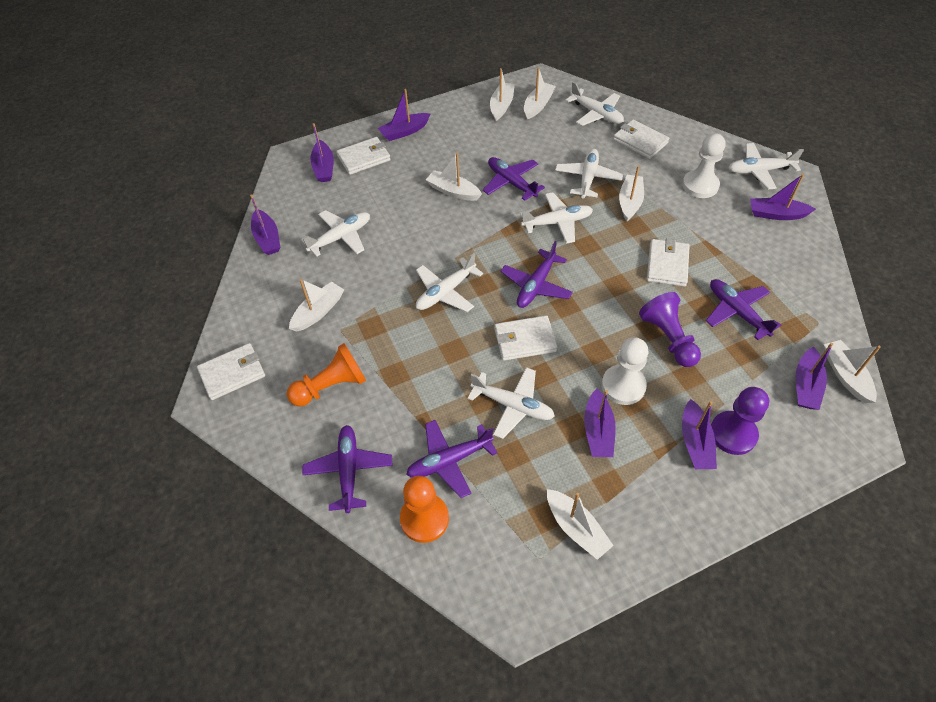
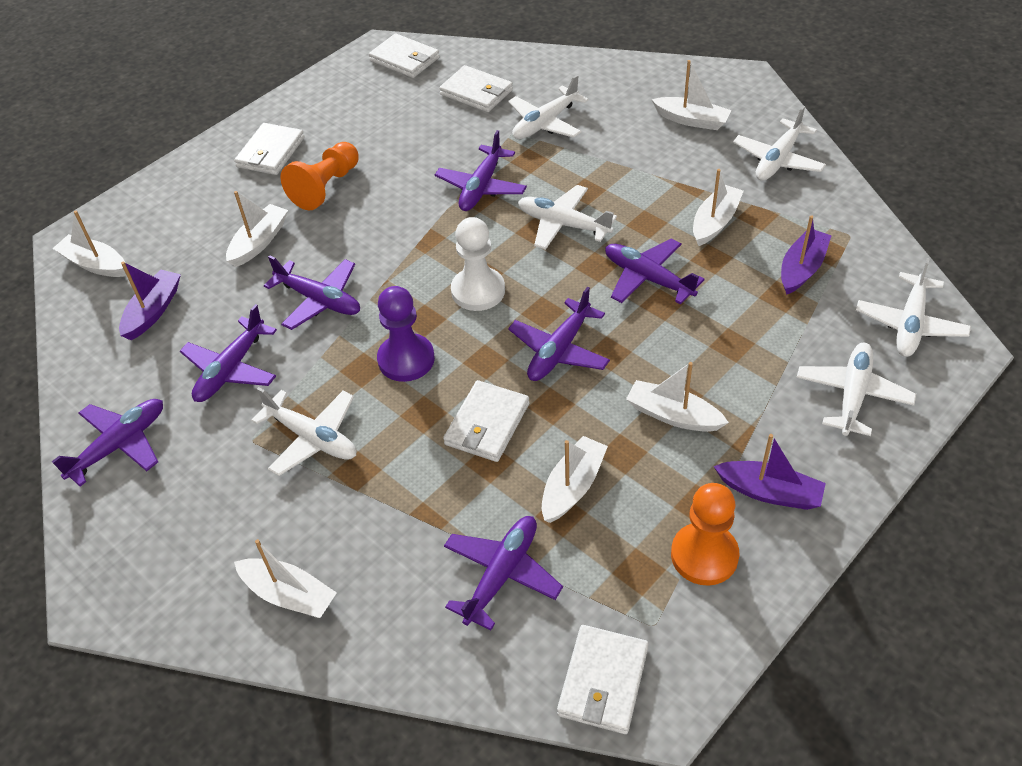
purple boat: 7 -> 3
purple pawn: 2 -> 1
purple plane: 5 -> 7
white pawn: 2 -> 1
white plane: 7 -> 6

